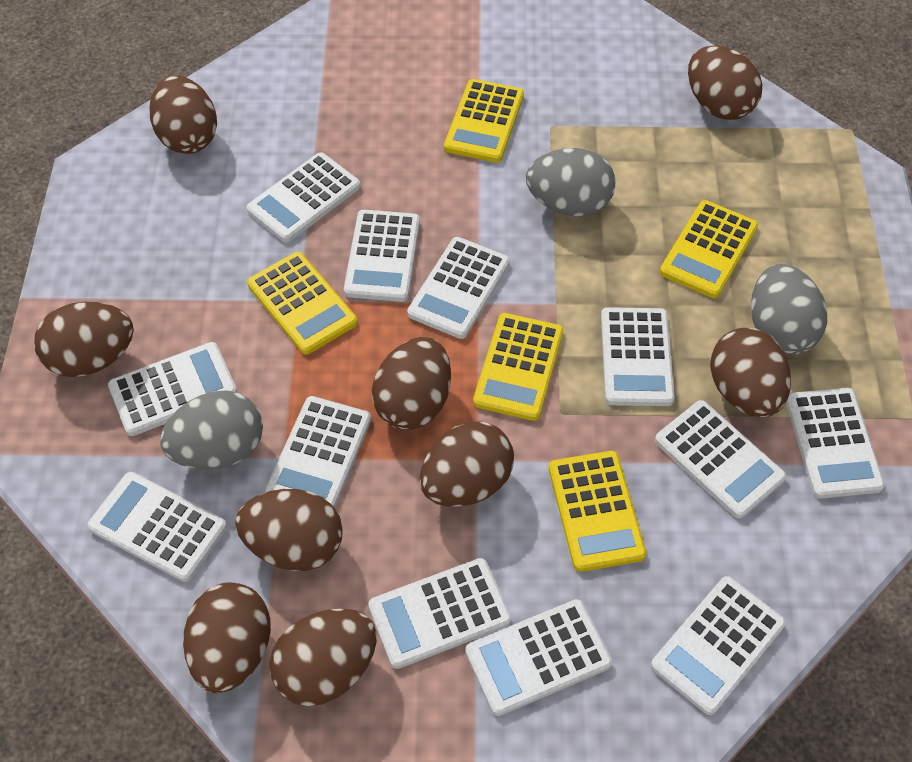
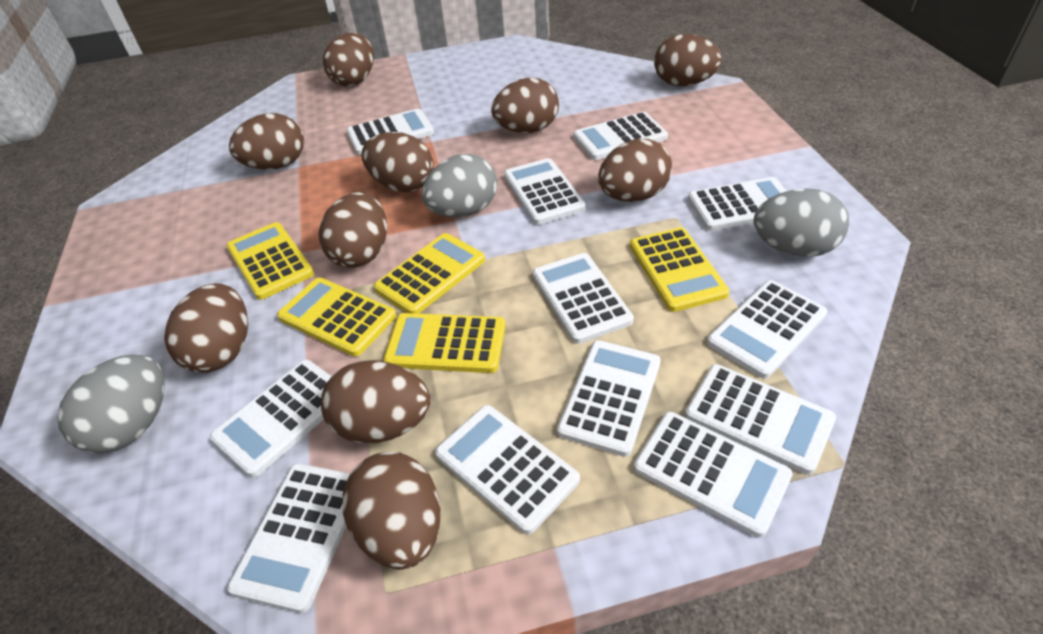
brown egg: 9 -> 10

